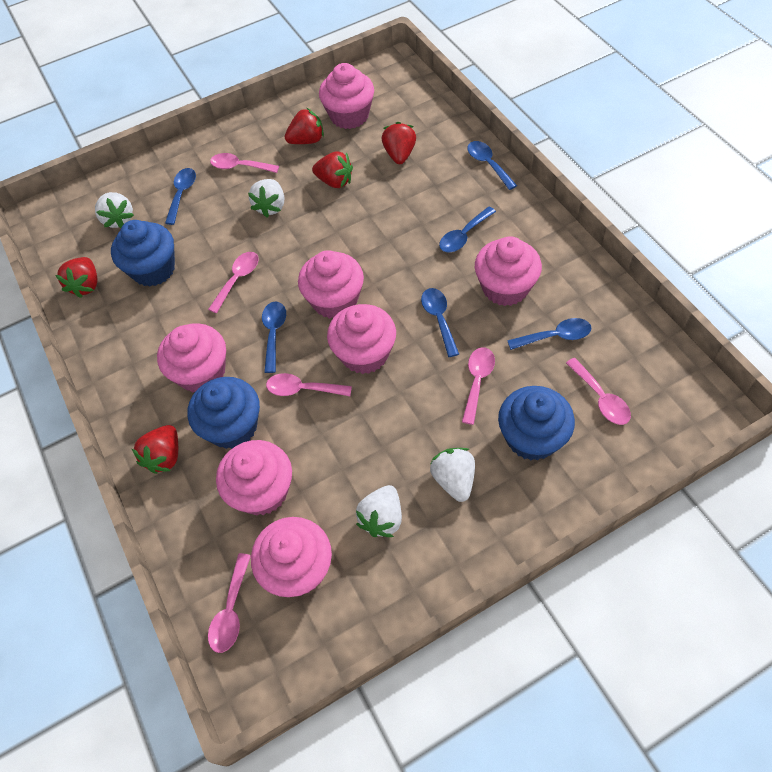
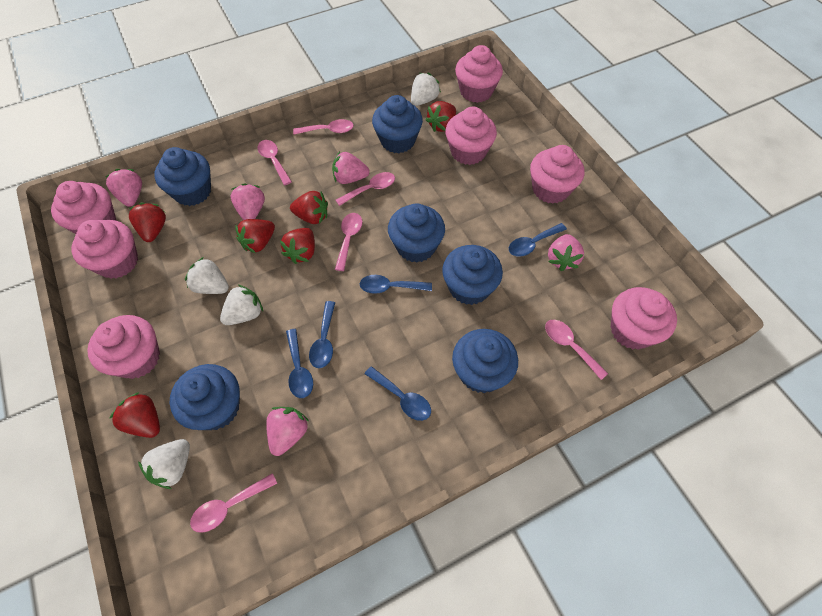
blue cupcake: 3 -> 6
blue spoon: 6 -> 5
pink strawberry: 0 -> 5
red strawberry: 5 -> 6

